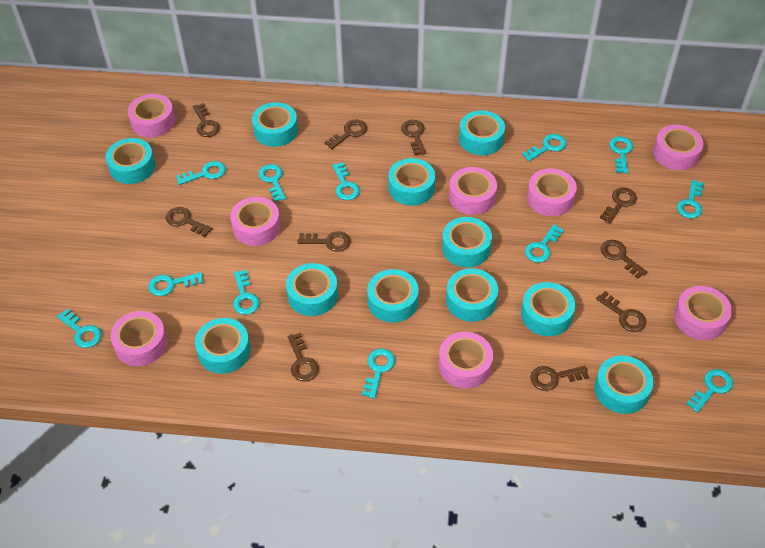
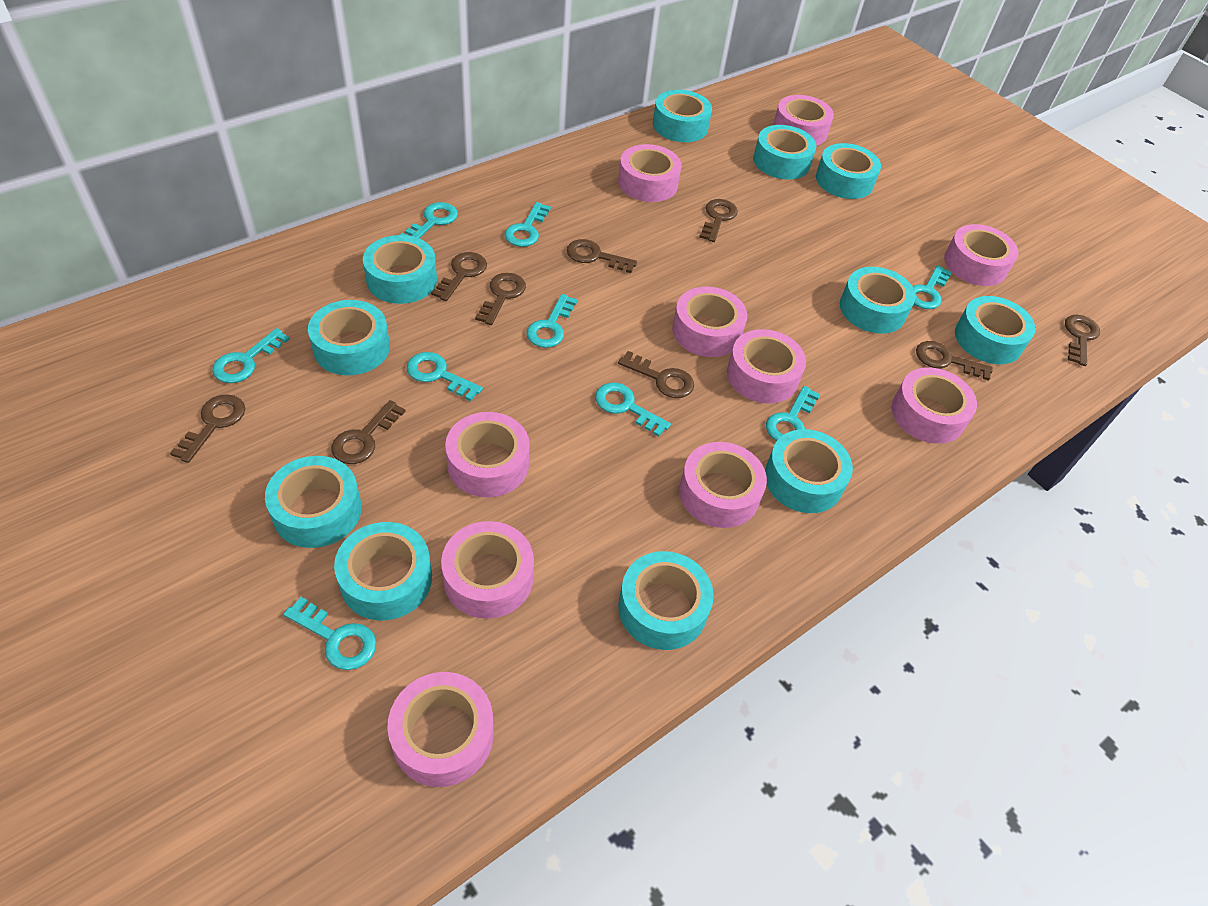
brown key: 10 -> 9
pink tape: 8 -> 10
turquoise key: 12 -> 9

